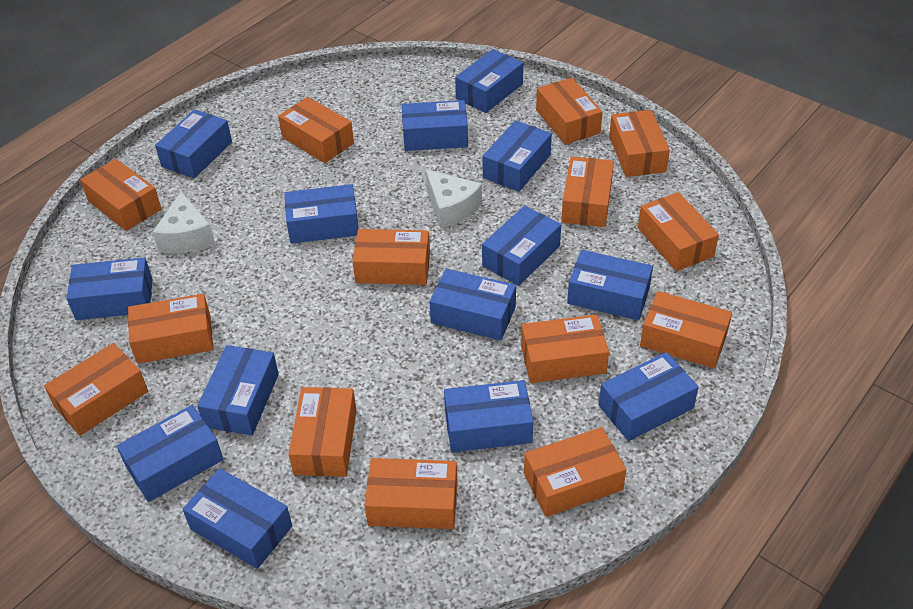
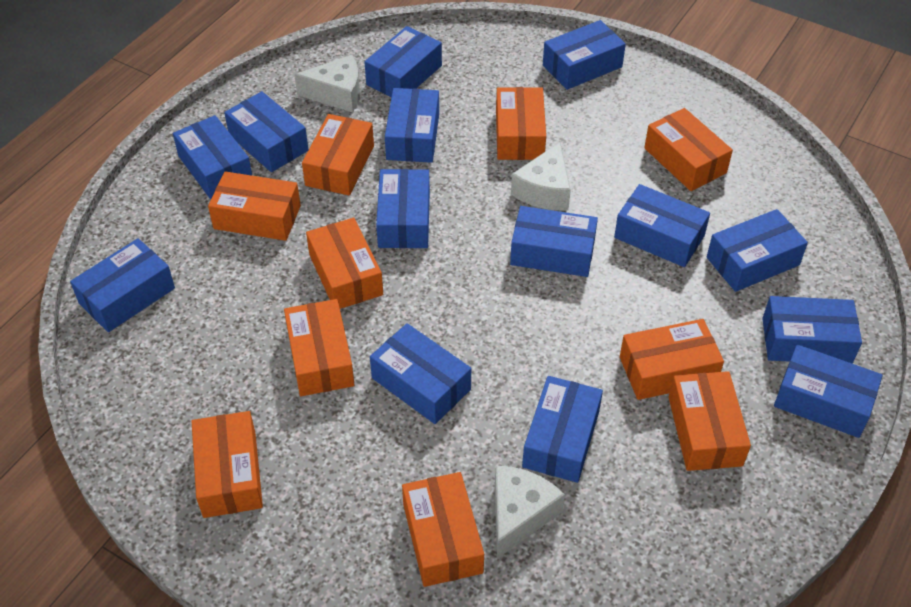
orange box: 14 -> 10
white cheese: 2 -> 3

